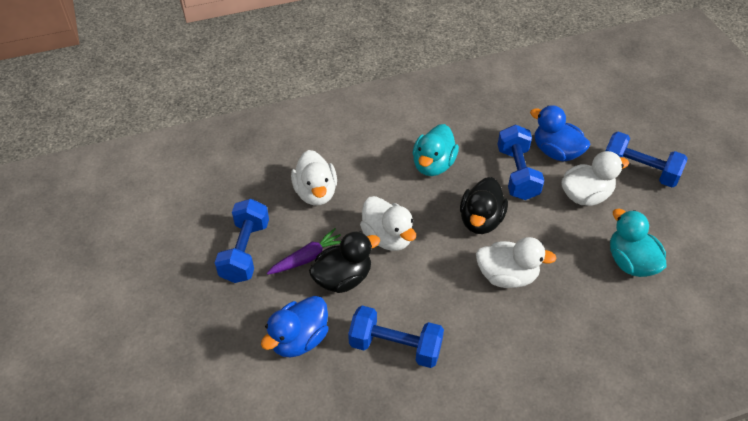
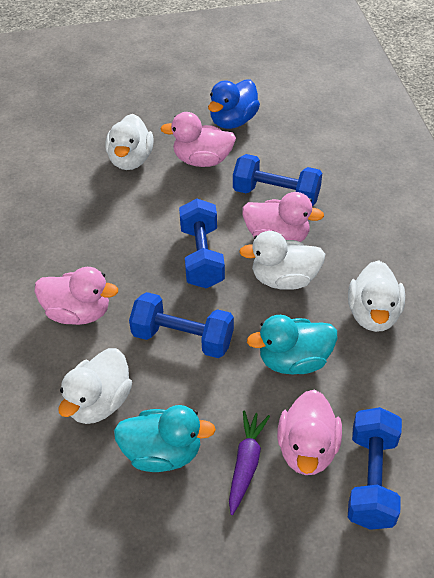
black duck: 2 -> 0
blue duck: 2 -> 1
pink duck: 0 -> 4

